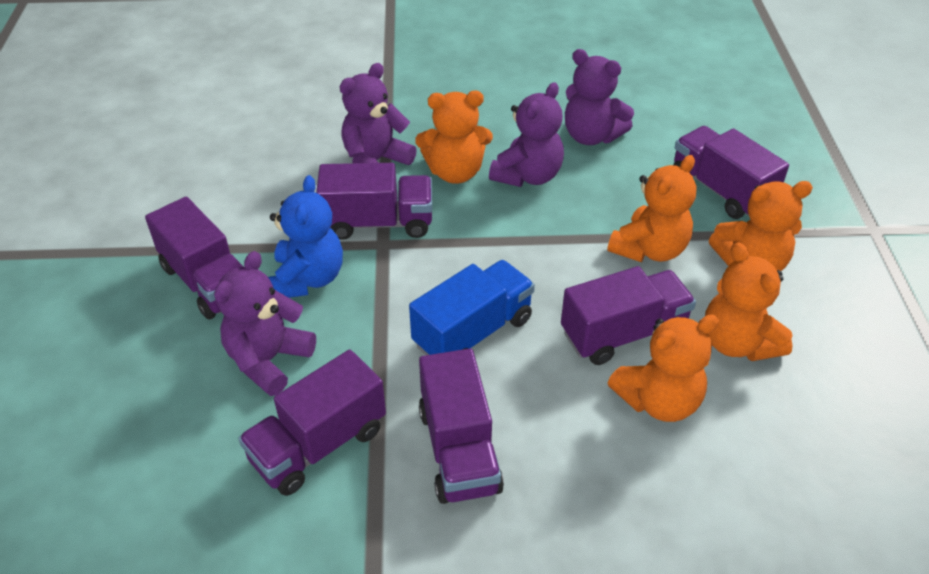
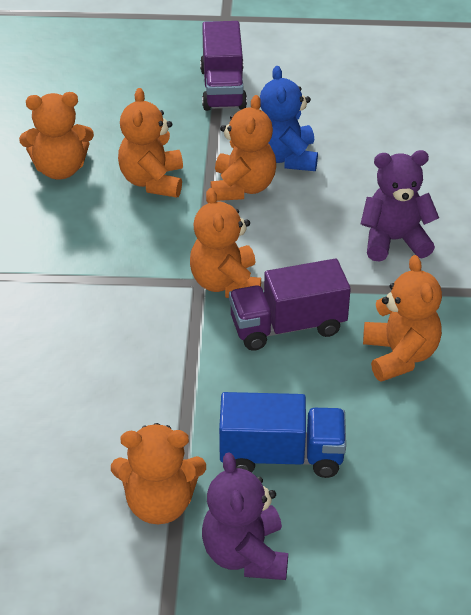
orange teddy bear: 5 -> 6
purple teddy bear: 4 -> 2
purple truck: 6 -> 2

